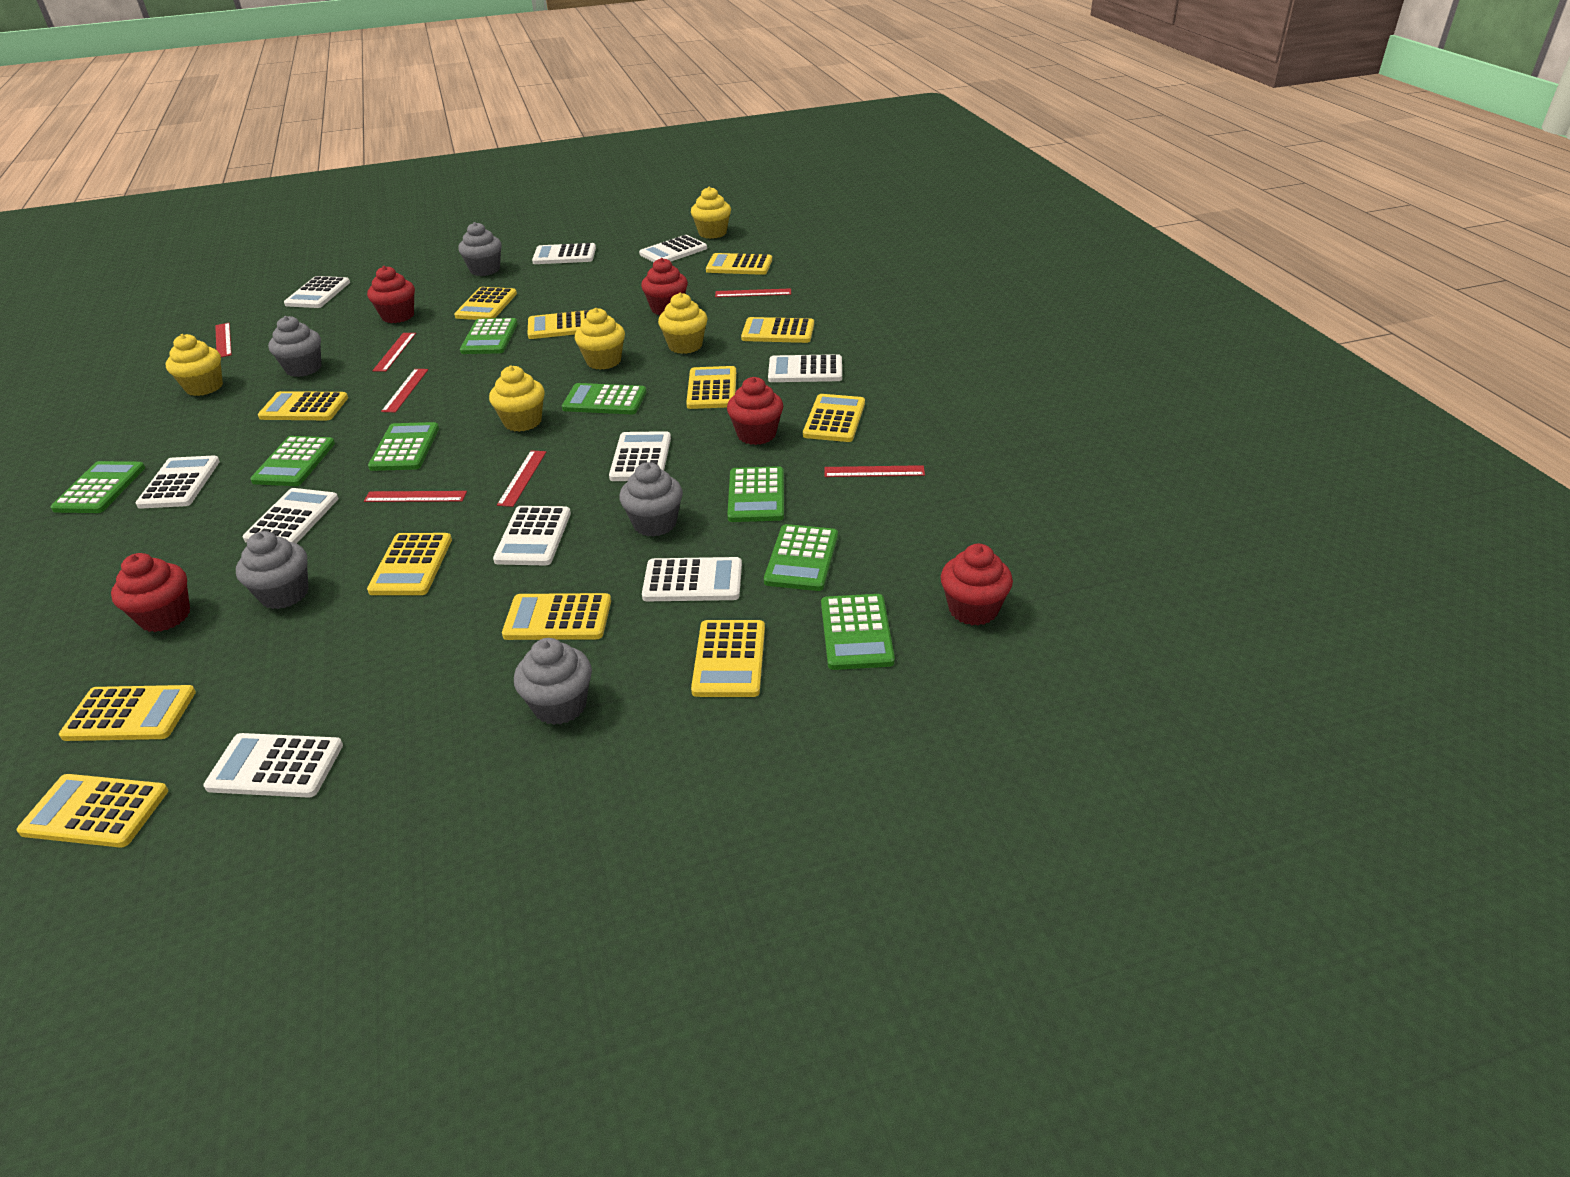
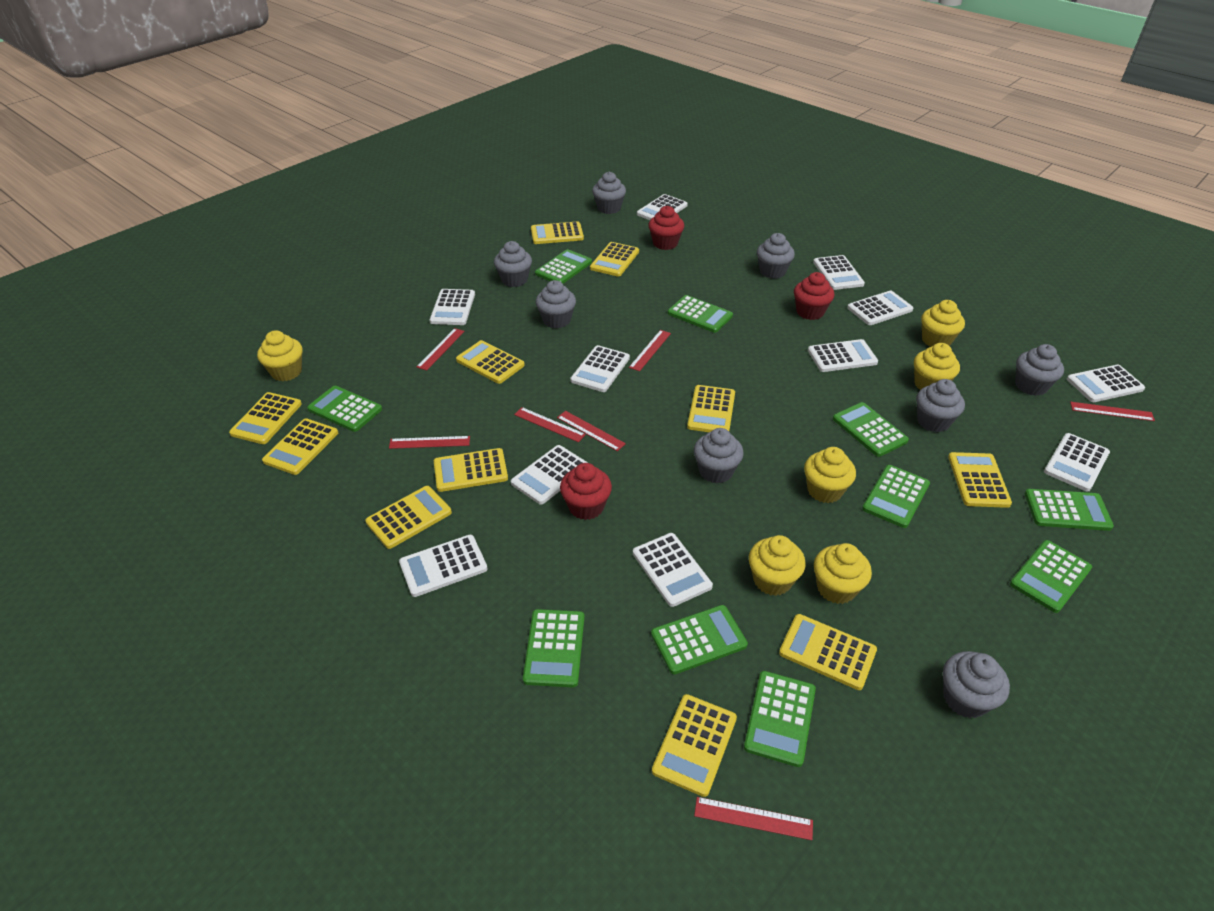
green calculator: 8 -> 10
grey cupcake: 5 -> 8
red cupcake: 5 -> 3
white calculator: 10 -> 11
yellow calculator: 12 -> 11
yellow cupcake: 5 -> 6

